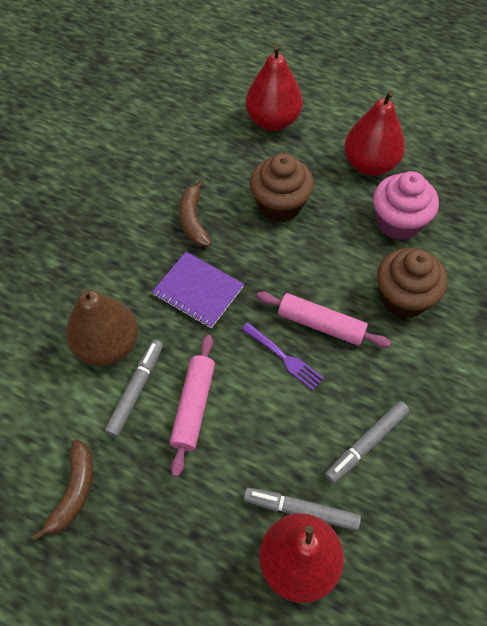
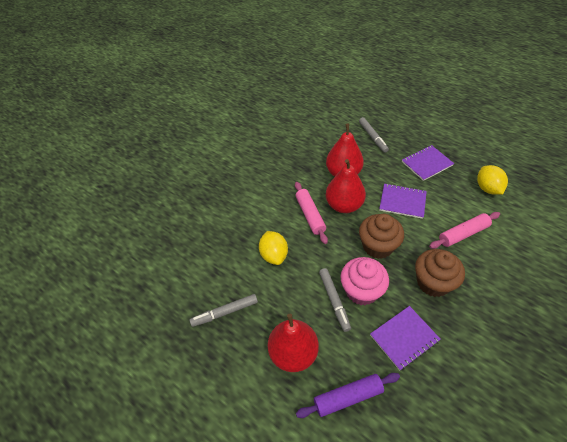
brown banana: 2 -> 0
brown pear: 1 -> 0
purple fork: 1 -> 0
purple notebook: 1 -> 3
purple rolling pin: 0 -> 1
yellow lemon: 0 -> 2

